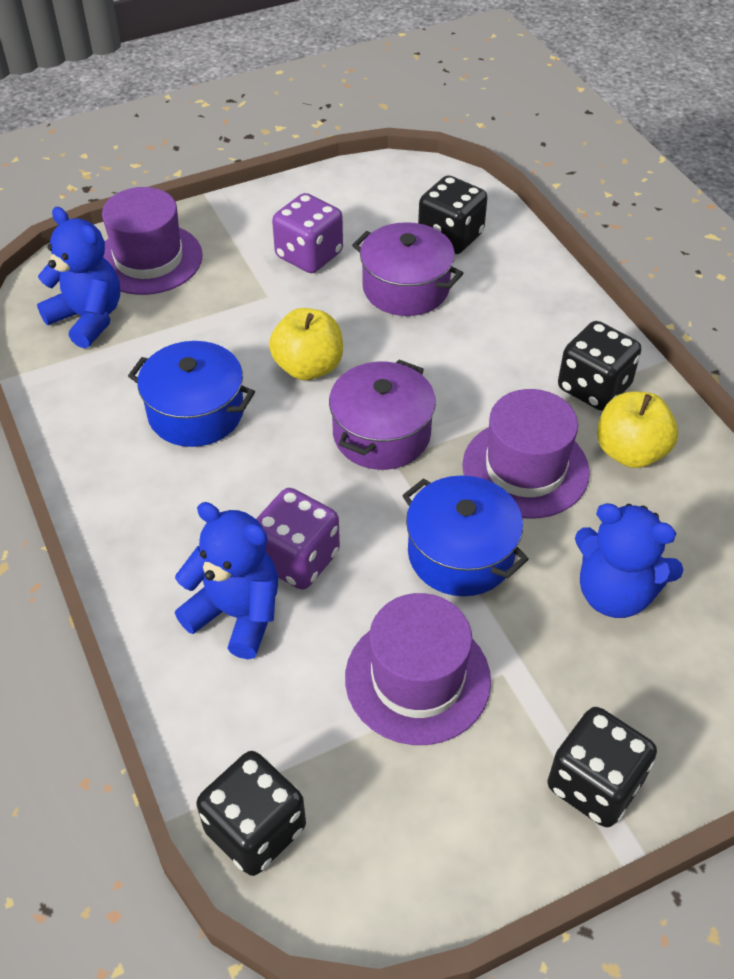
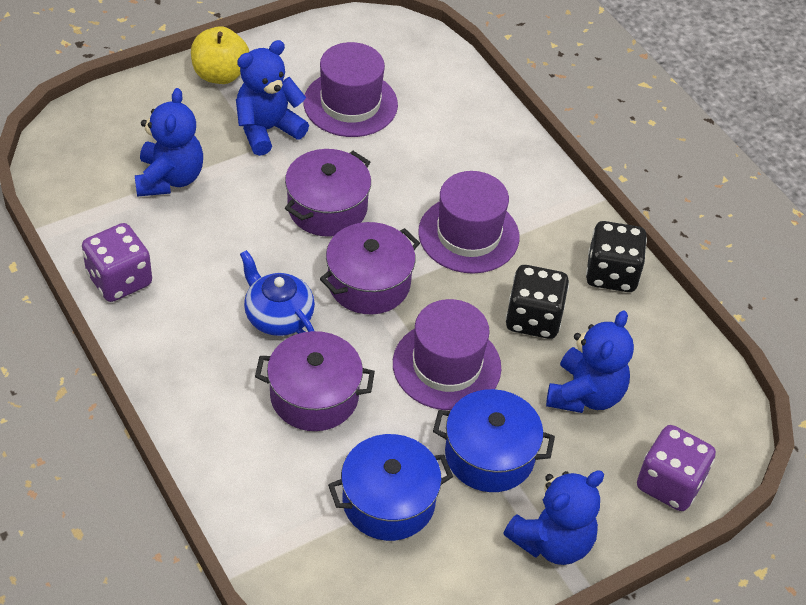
black dice: 4 -> 2
blue teapot: 0 -> 1
blue teddy bear: 3 -> 4
purple pot: 2 -> 3
yellow apple: 2 -> 1

